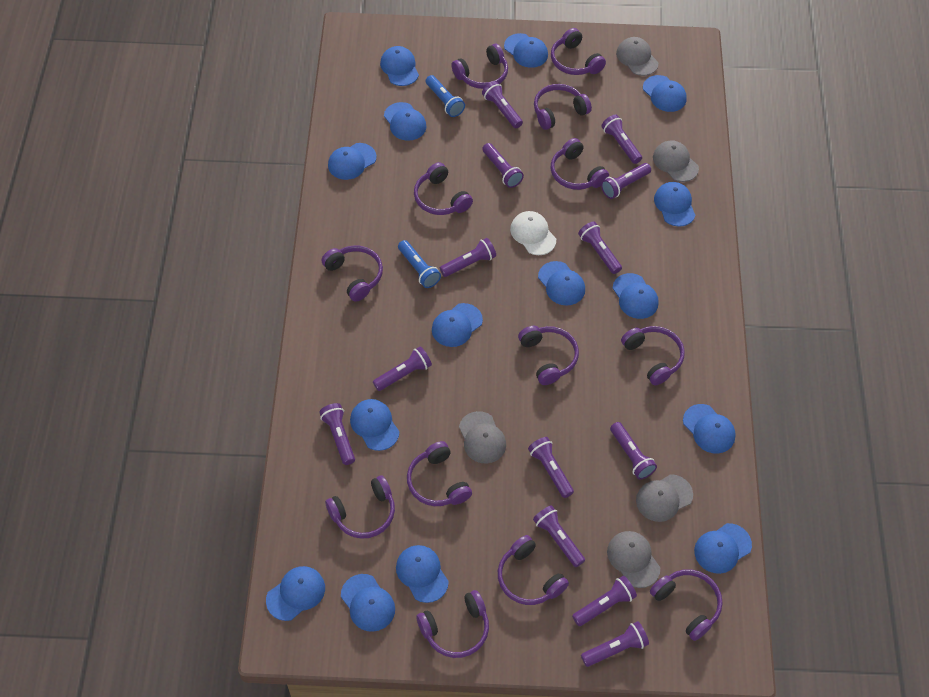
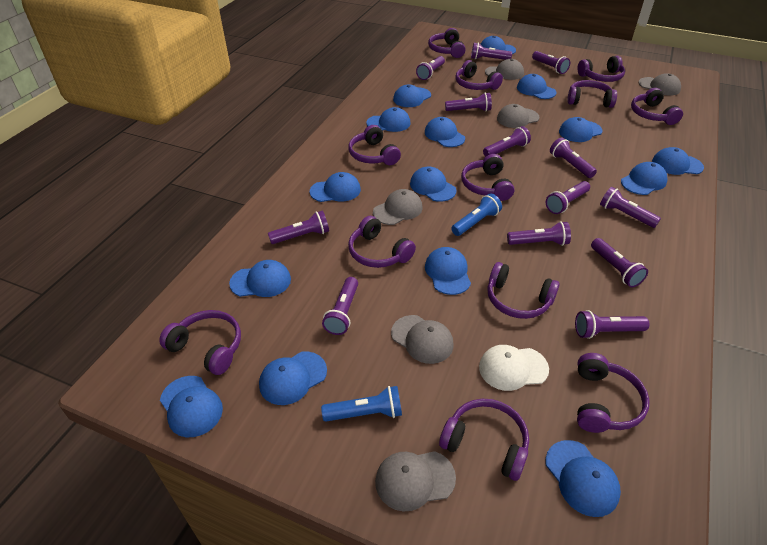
grey cap: 5 -> 6
purple headphones: 13 -> 12

